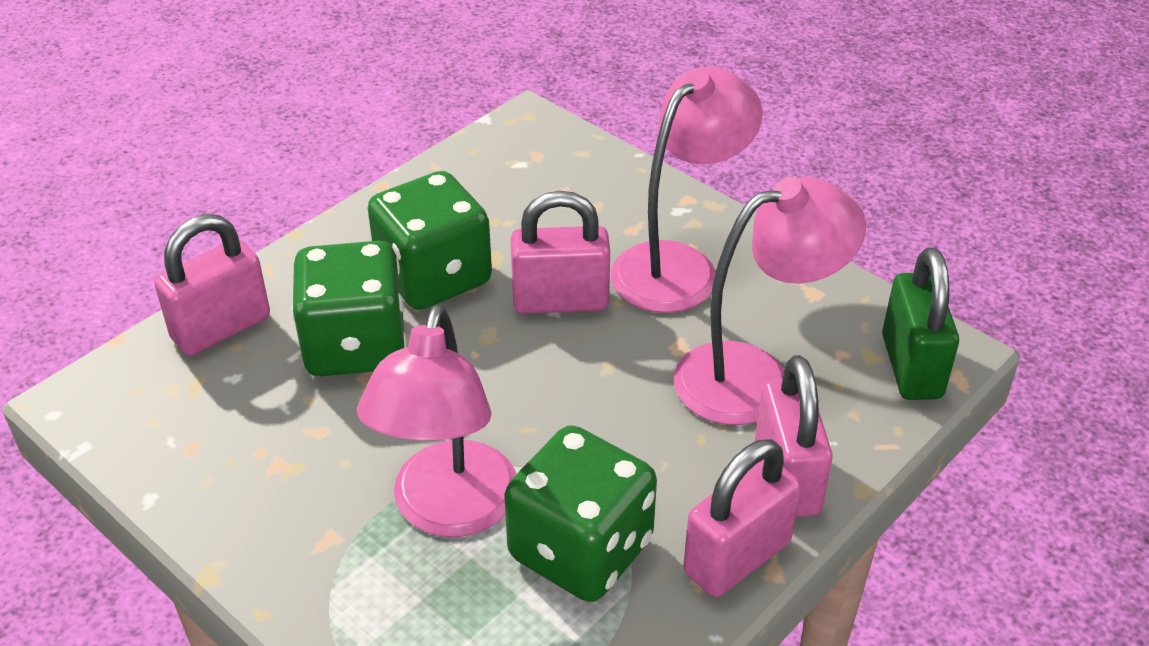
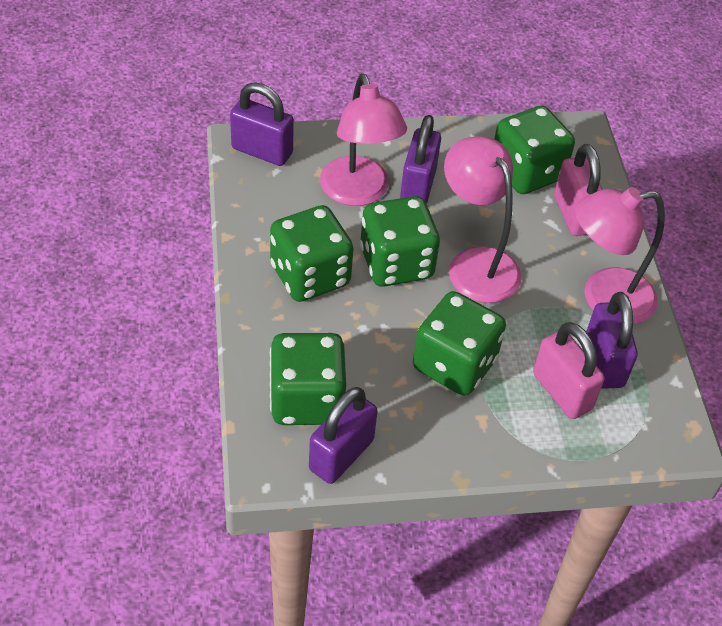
green dice: 3 -> 5
green padlock: 1 -> 0
pink padlock: 4 -> 2
purple padlock: 0 -> 4

